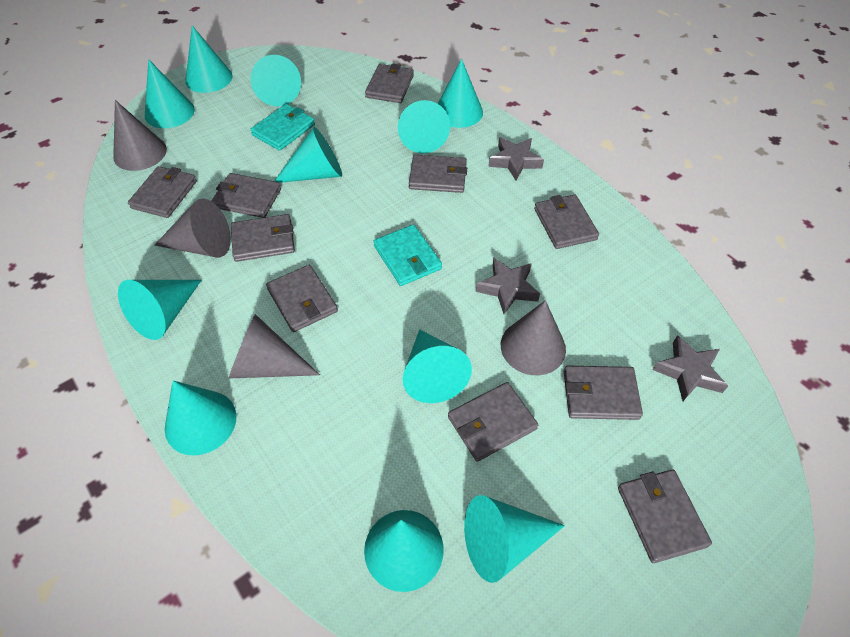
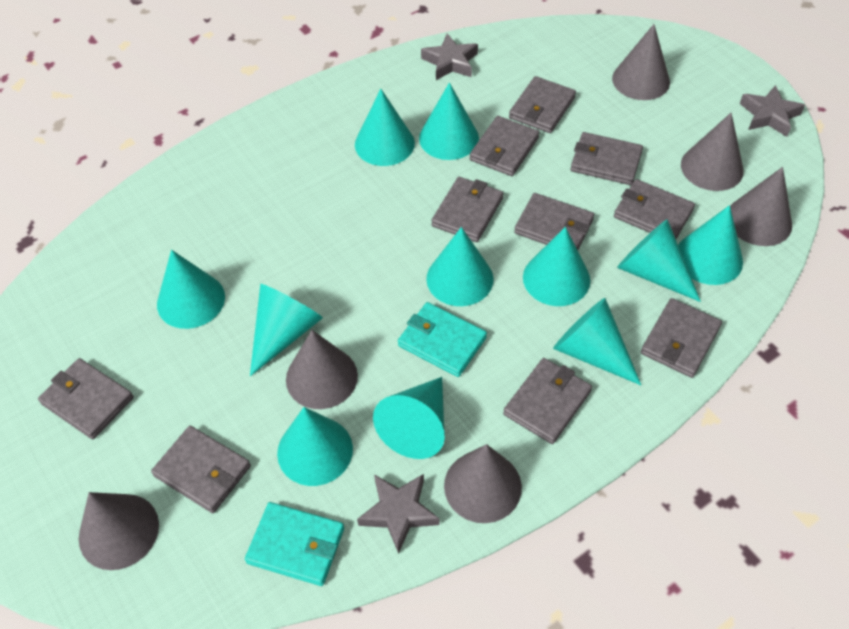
grey cone: 4 -> 6

